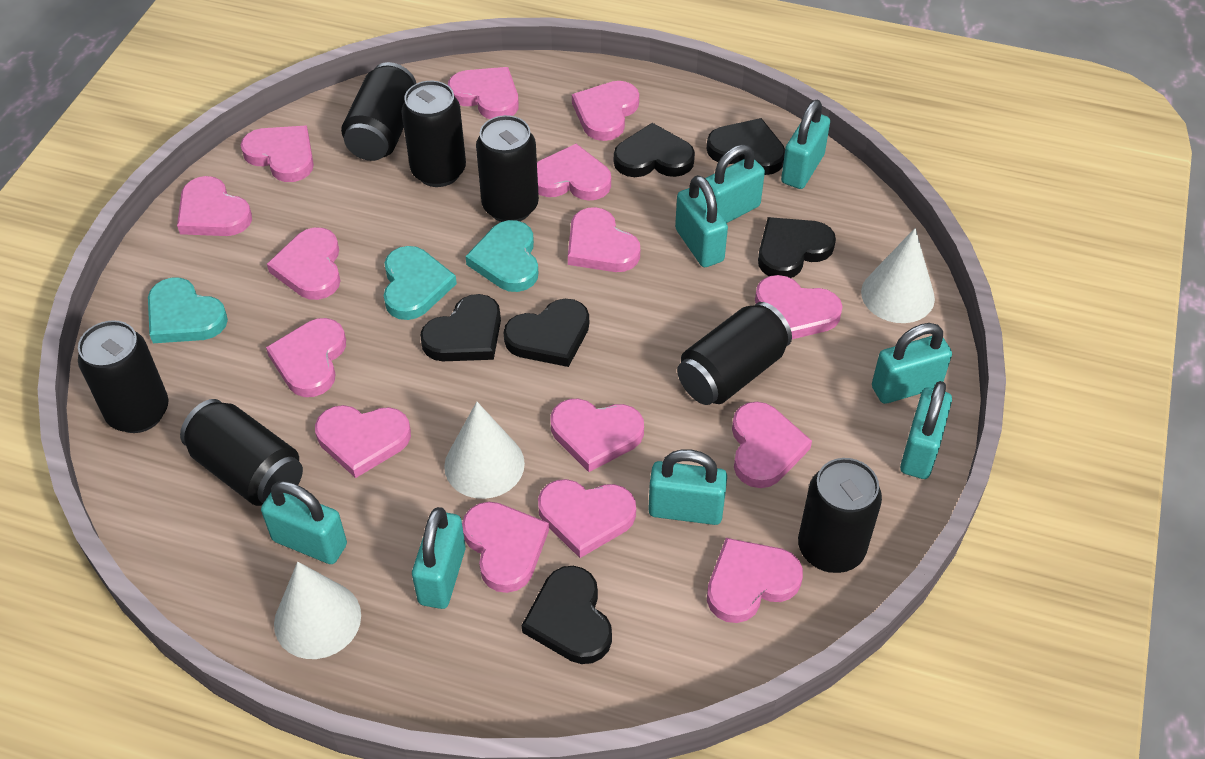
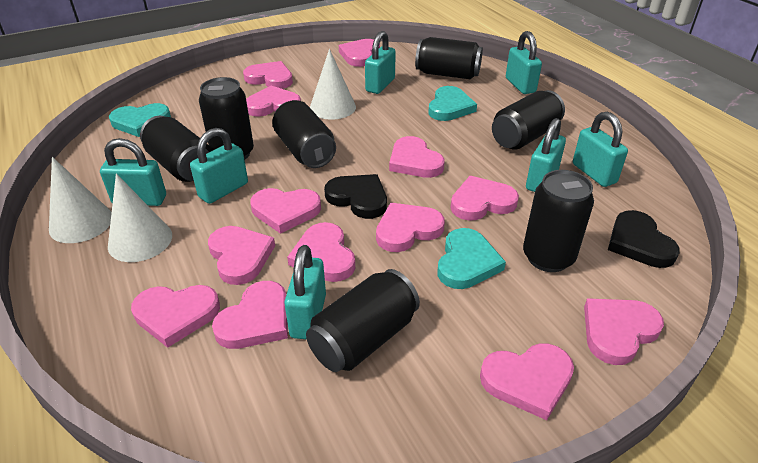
black heart: 6 -> 2
pink heart: 15 -> 13
turquoise padlock: 8 -> 7

